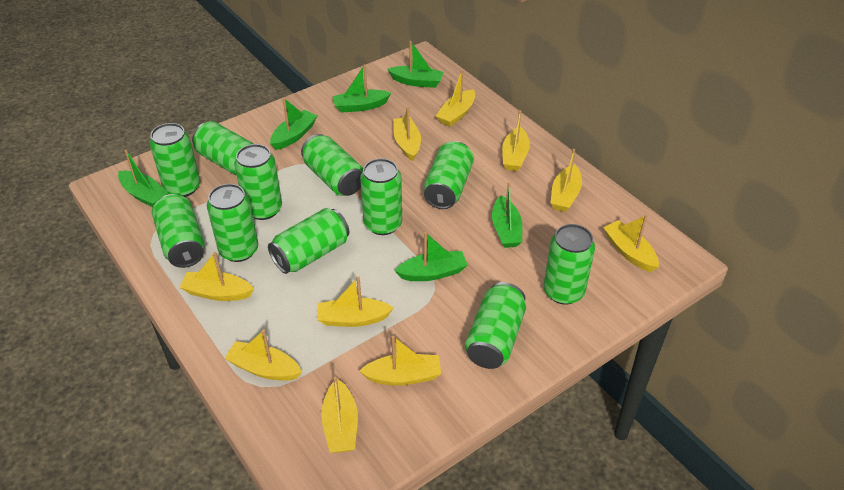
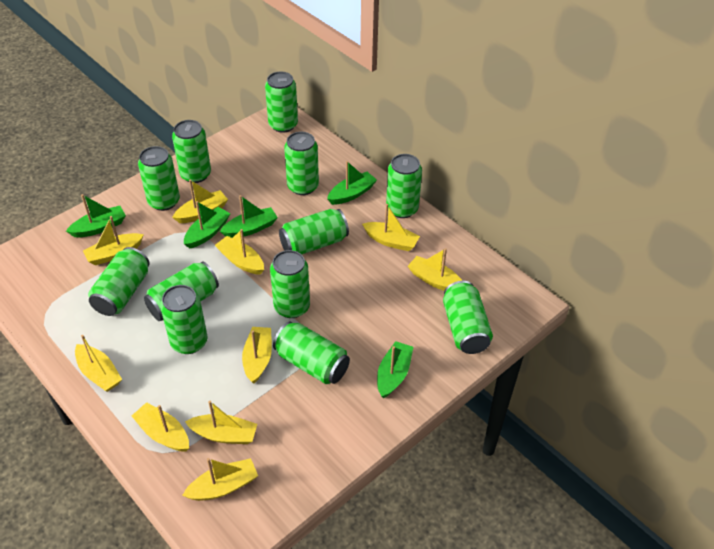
green boat: 6 -> 5
green can: 11 -> 12

